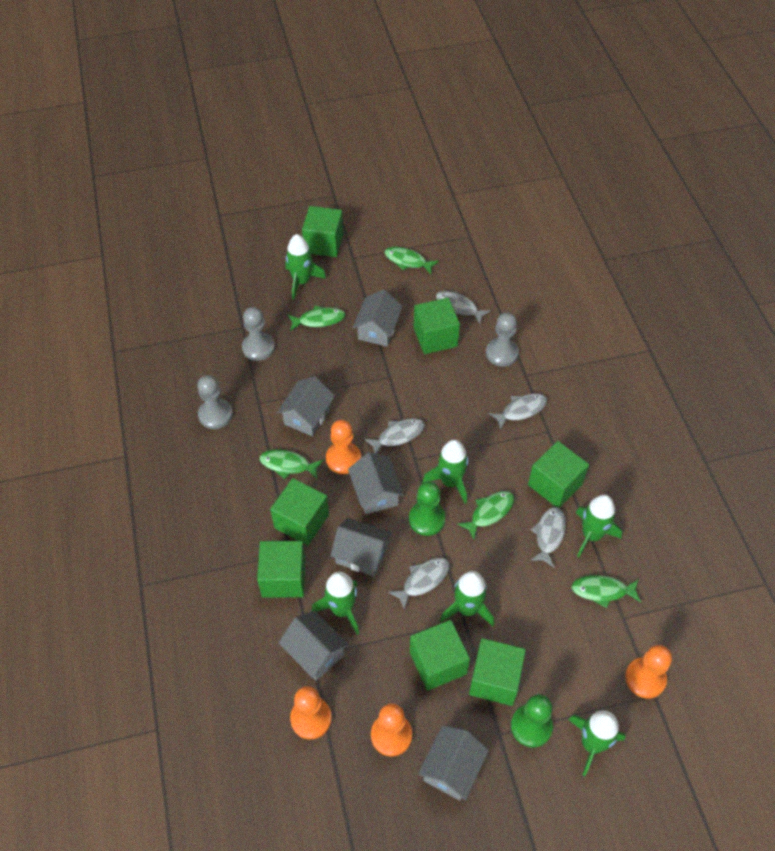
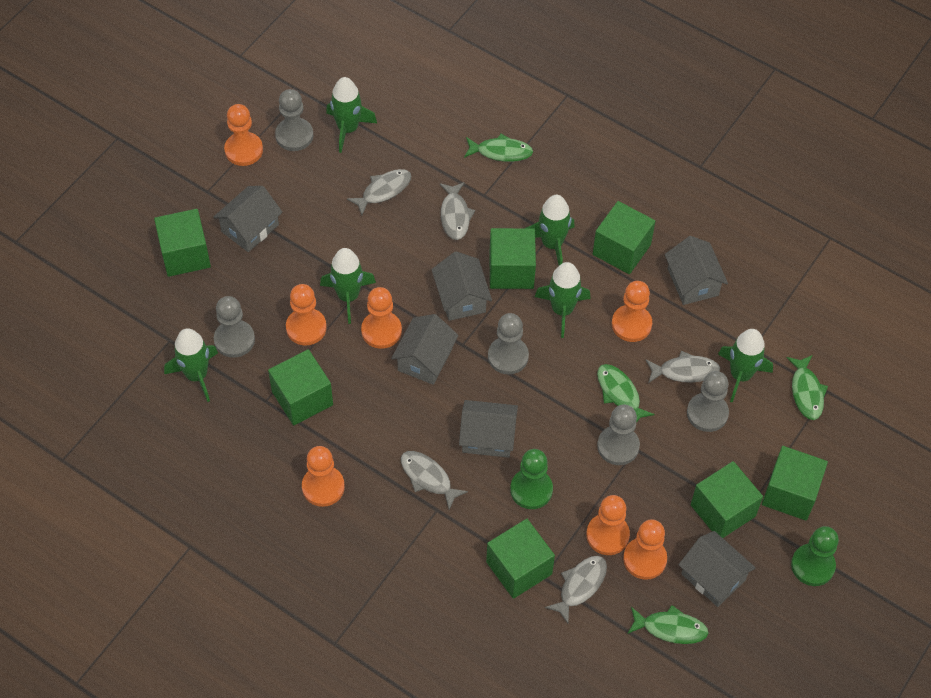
green fish: 5 -> 4
grey pawn: 3 -> 5
orange pawn: 4 -> 7

